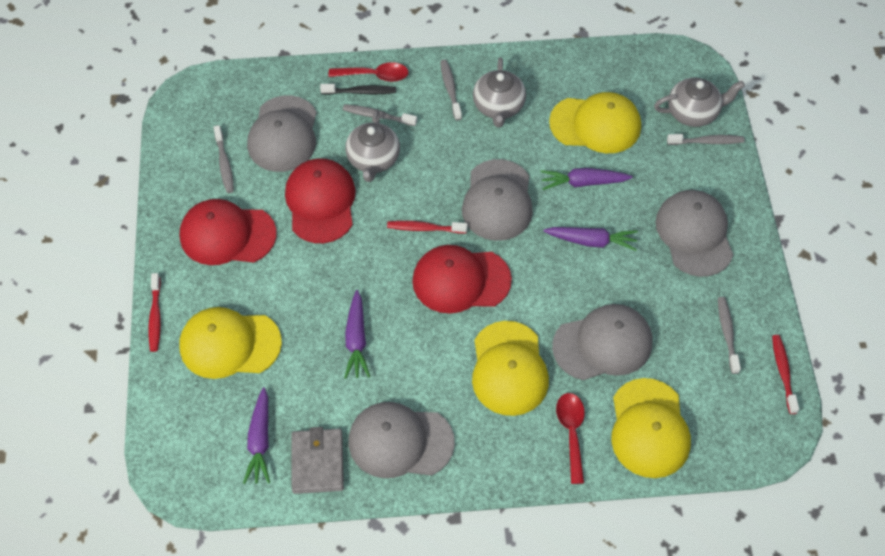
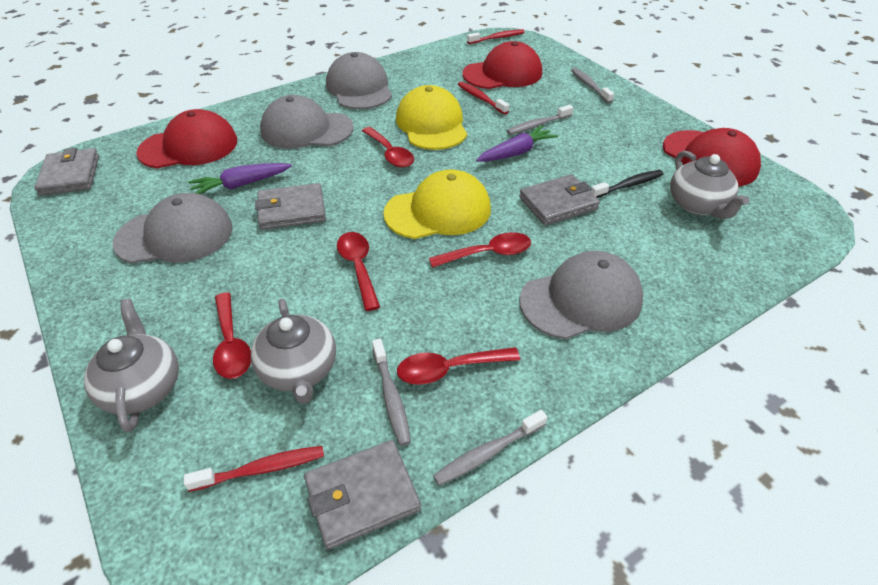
grey cap: 5 -> 4
grey toothbrush: 5 -> 4
grey wallet: 1 -> 4
purple carrot: 4 -> 2
red spoon: 2 -> 5
yellow cap: 4 -> 2

